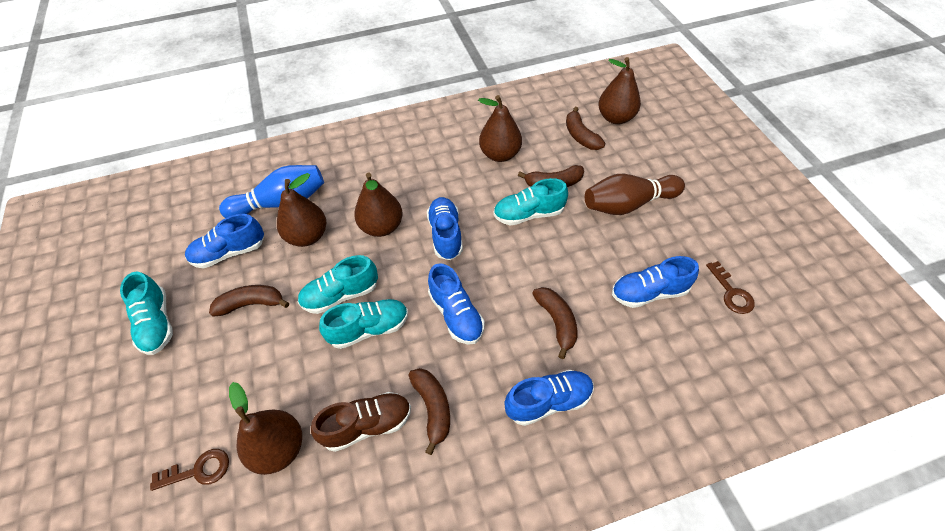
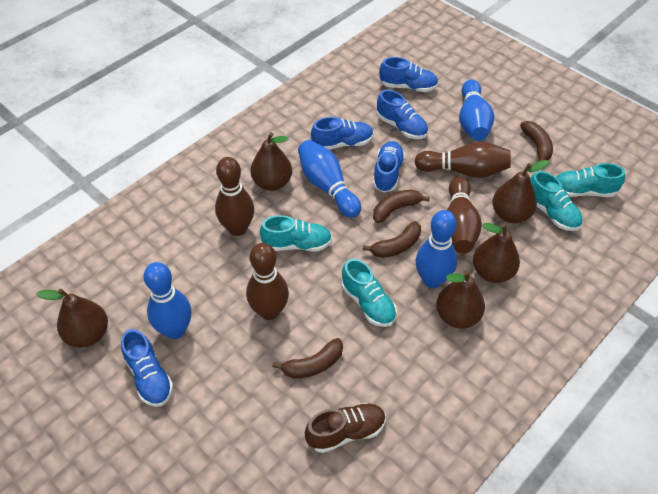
blue bowling pin: 1 -> 4
brown banana: 5 -> 4
brown bowling pin: 1 -> 4
brown key: 2 -> 0

